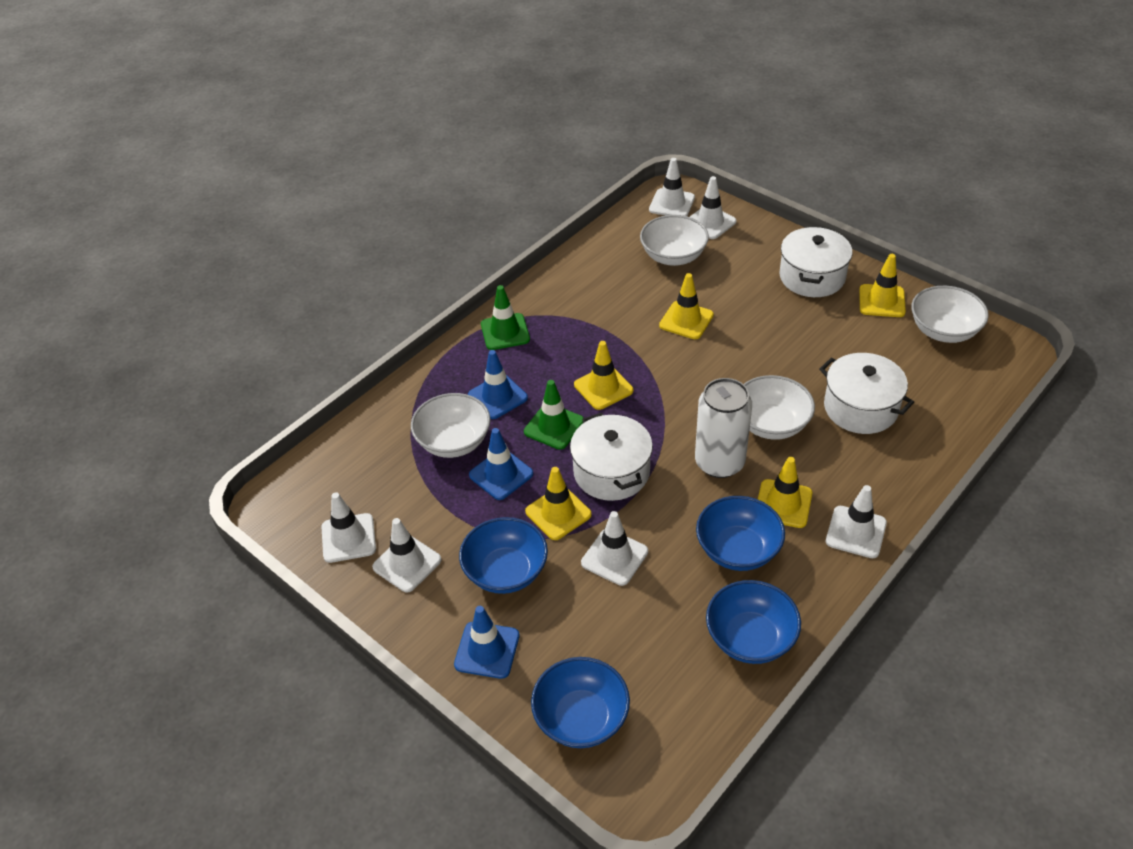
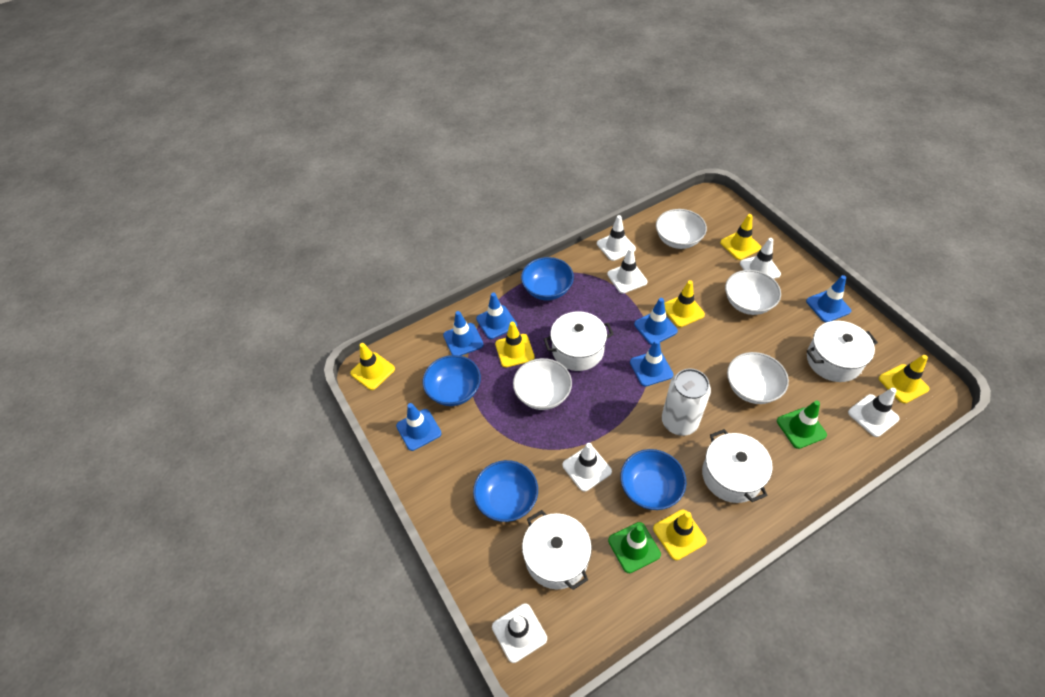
blue traffic cone: 3 -> 6
white pot: 3 -> 4
yellow traffic cone: 5 -> 6

